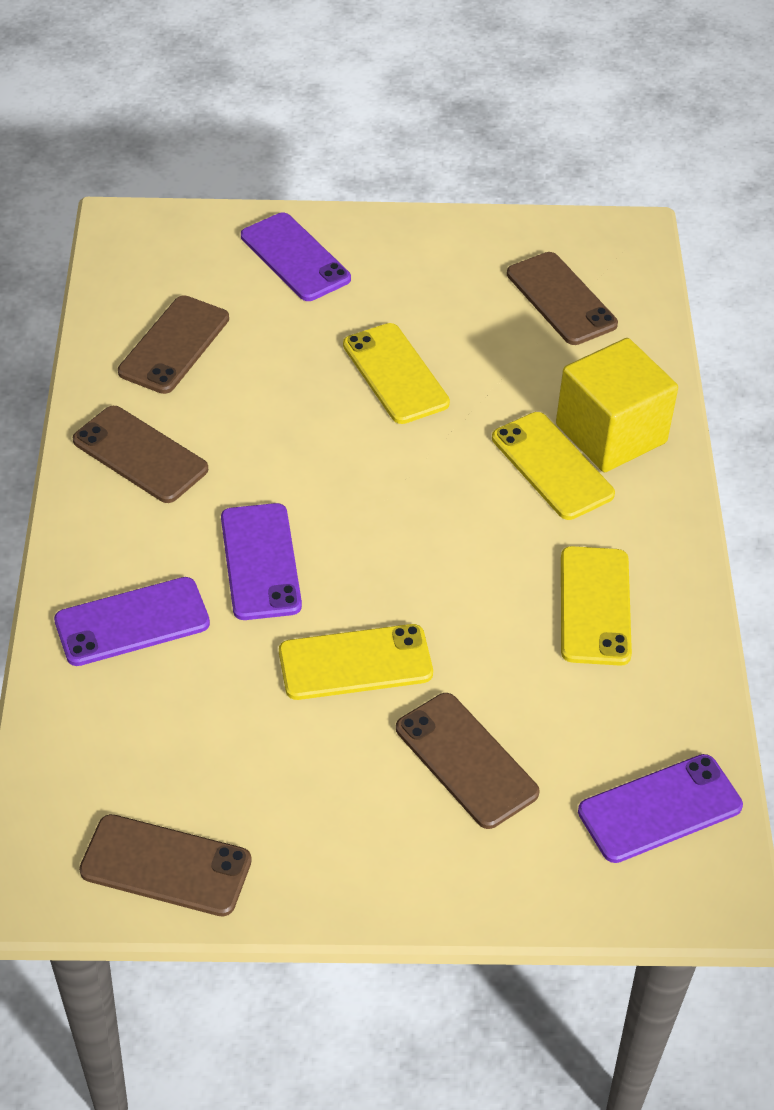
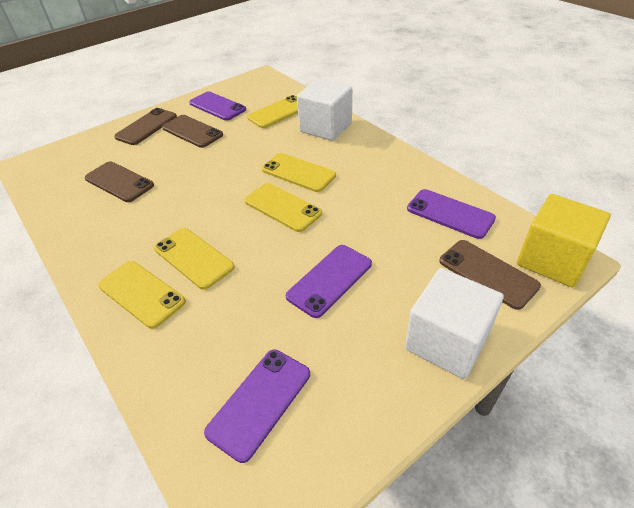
brown phone: 5 -> 4
white cube: 0 -> 2
yellow phone: 4 -> 5

